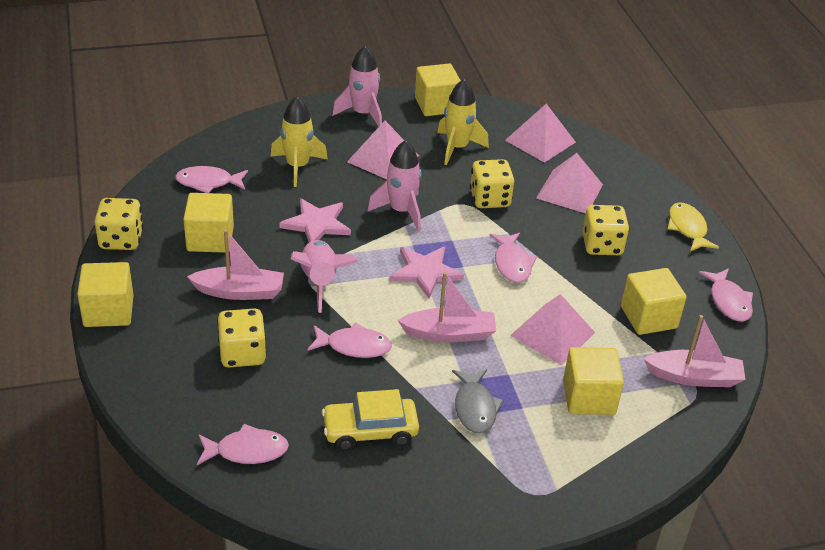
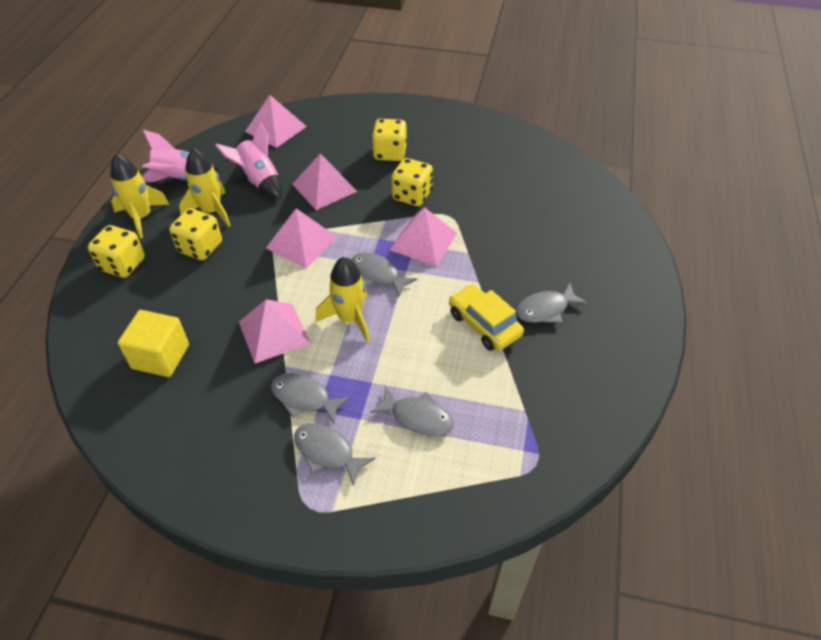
grey fish: 1 -> 5
pink boat: 3 -> 0
pink fish: 5 -> 0
pink pyramid: 4 -> 5
pink rocket: 3 -> 2
pink star: 2 -> 0
yellow cube: 5 -> 1
yellow fish: 1 -> 0
yellow rocket: 2 -> 3

